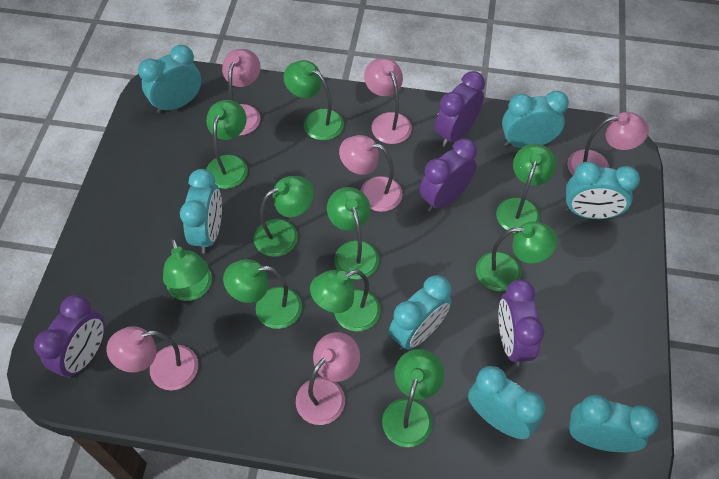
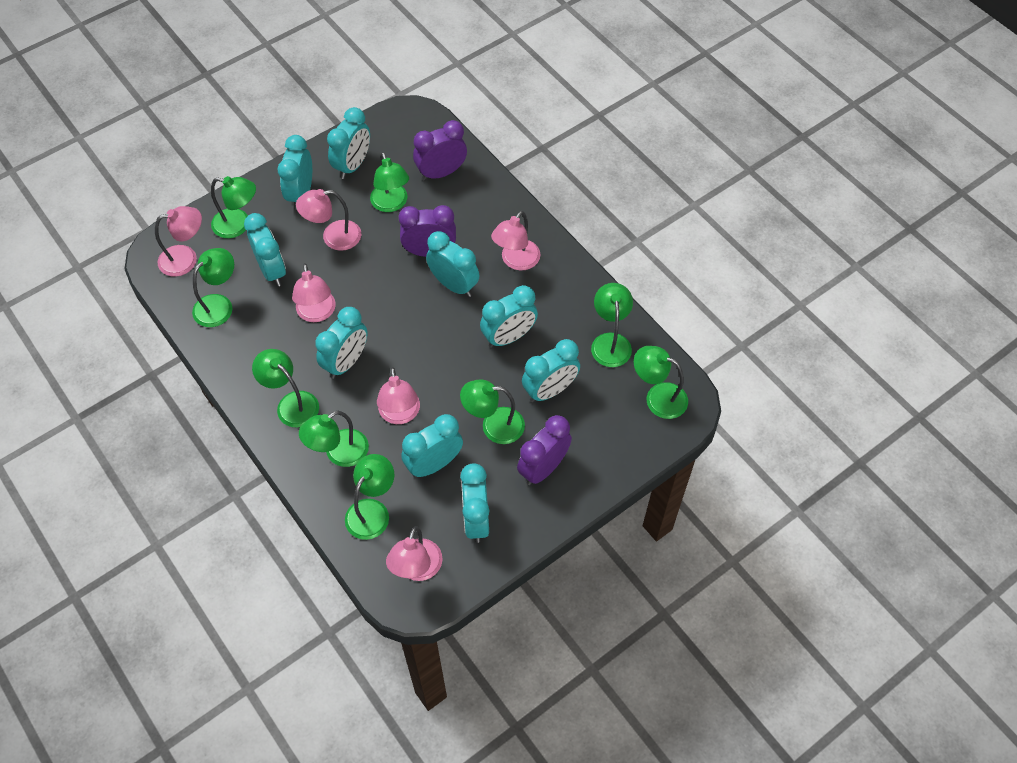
green lamp: 10 -> 9
purple clock: 4 -> 3
turquoise clock: 7 -> 9

